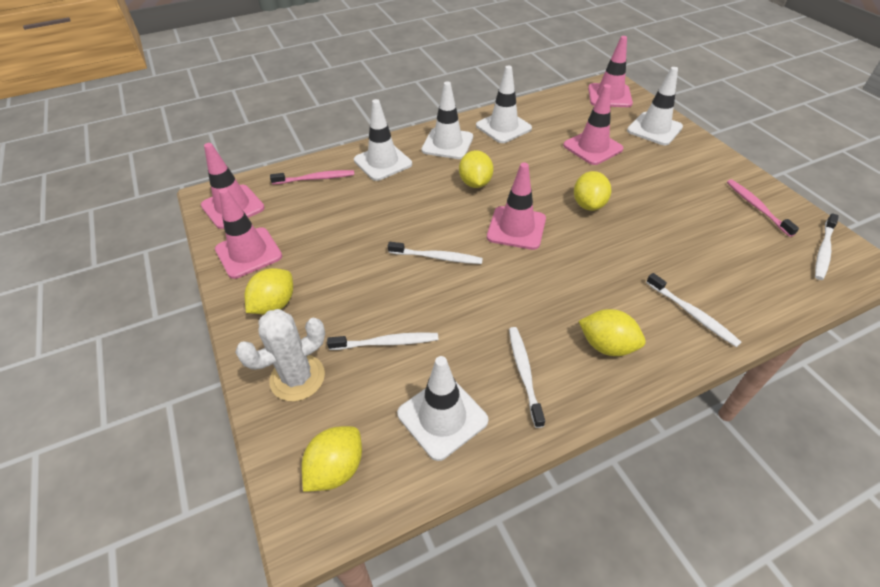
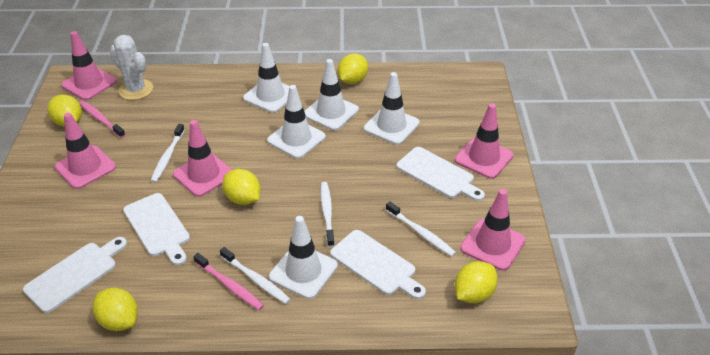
white cutting board: 0 -> 4
white toothbrush: 5 -> 4

